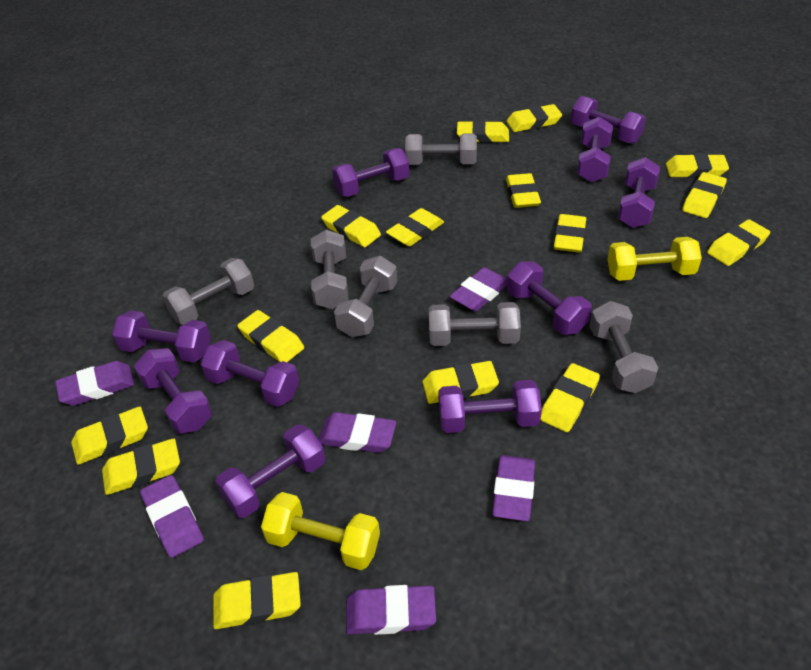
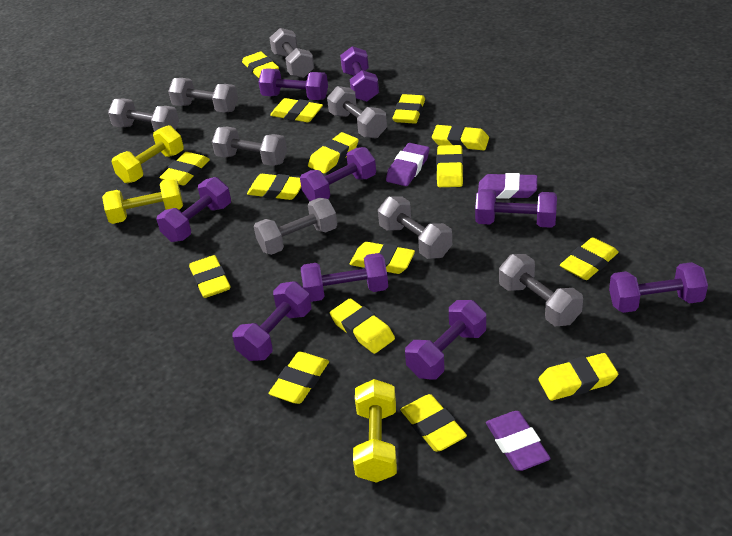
grey dumbbell: 6 -> 8
purple dumbbell: 10 -> 9
purple eraser: 6 -> 3
yellow dumbbell: 2 -> 3

